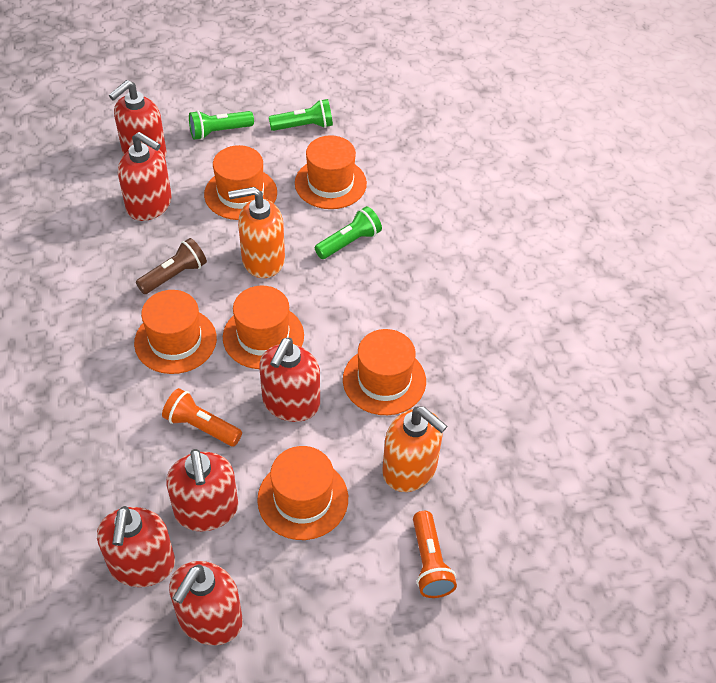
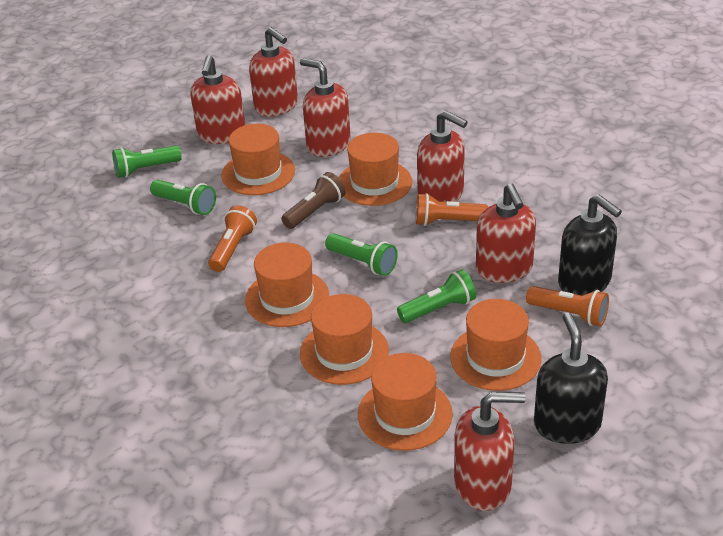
black soap dispenser: 0 -> 2
green flashlight: 3 -> 4
orange flashlight: 2 -> 3
orange soap dispenser: 2 -> 0

